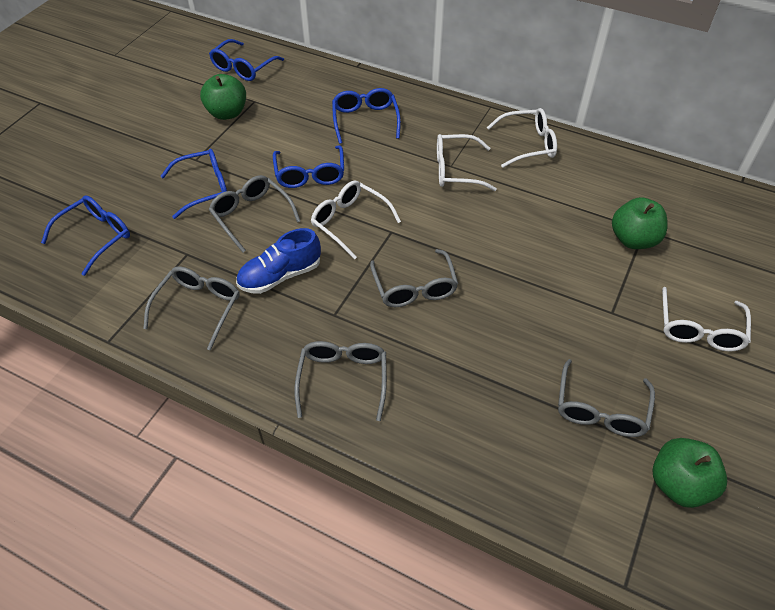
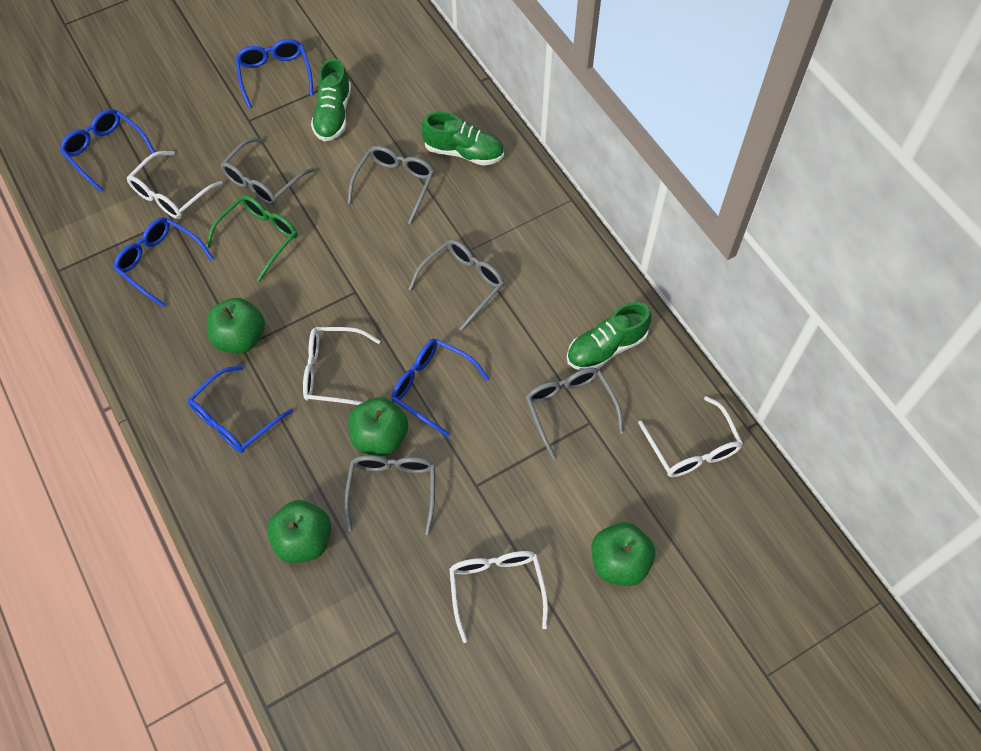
blue shoe: 1 -> 0
green apple: 3 -> 4
green glasses: 0 -> 1
green shoe: 0 -> 3

